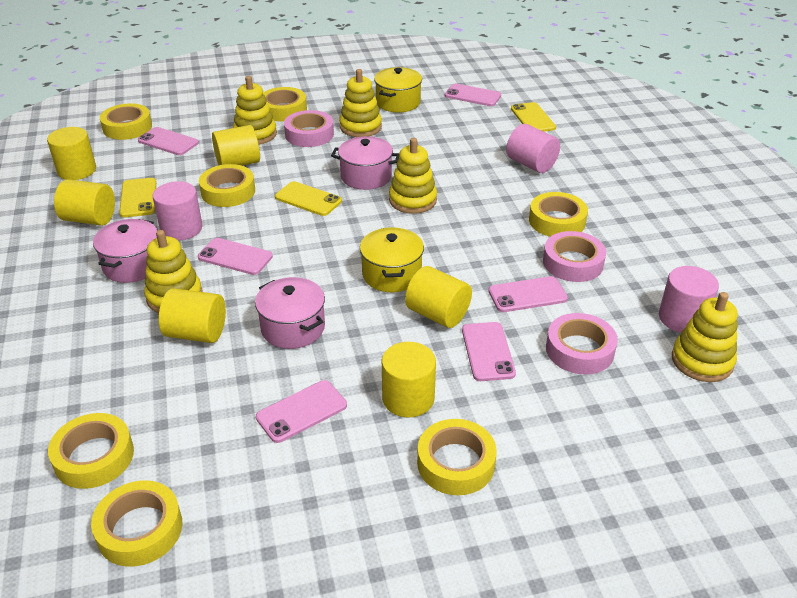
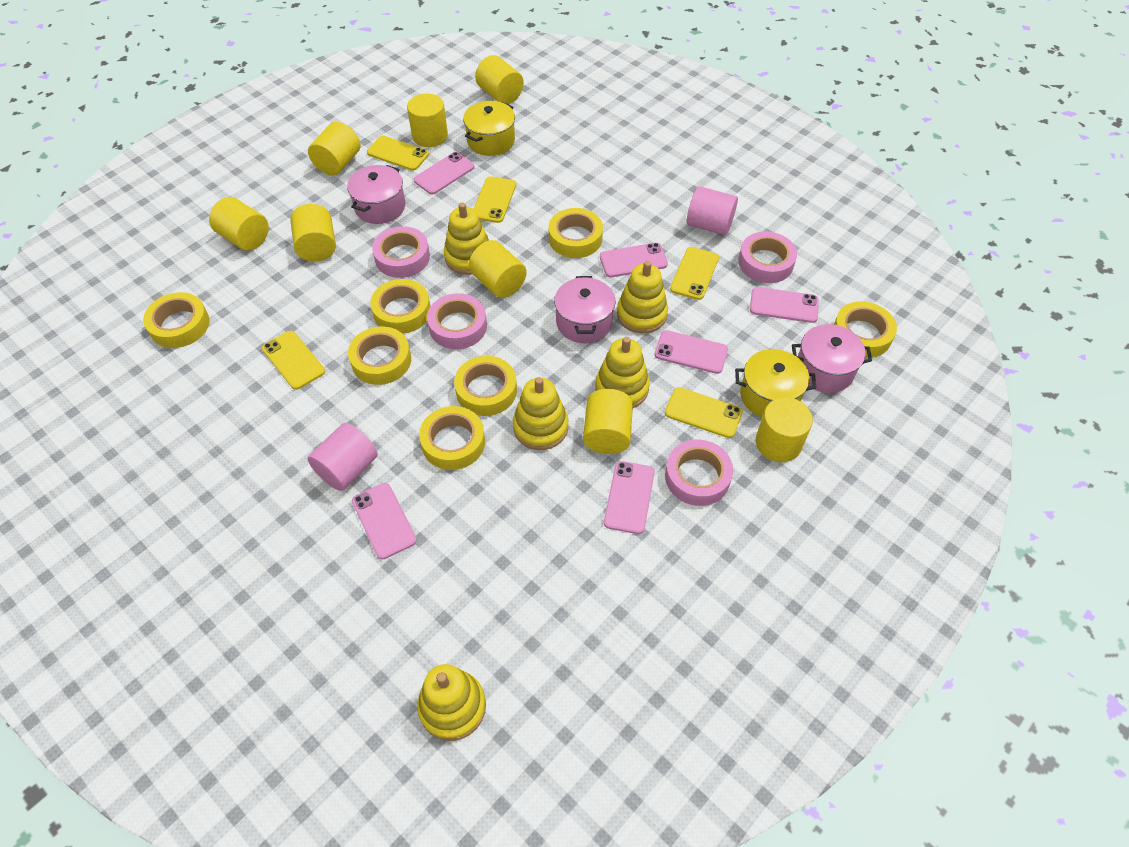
pink cylinder: 3 -> 2
pink tape: 3 -> 4
yellow cylinder: 6 -> 8
yellow phone: 3 -> 5

